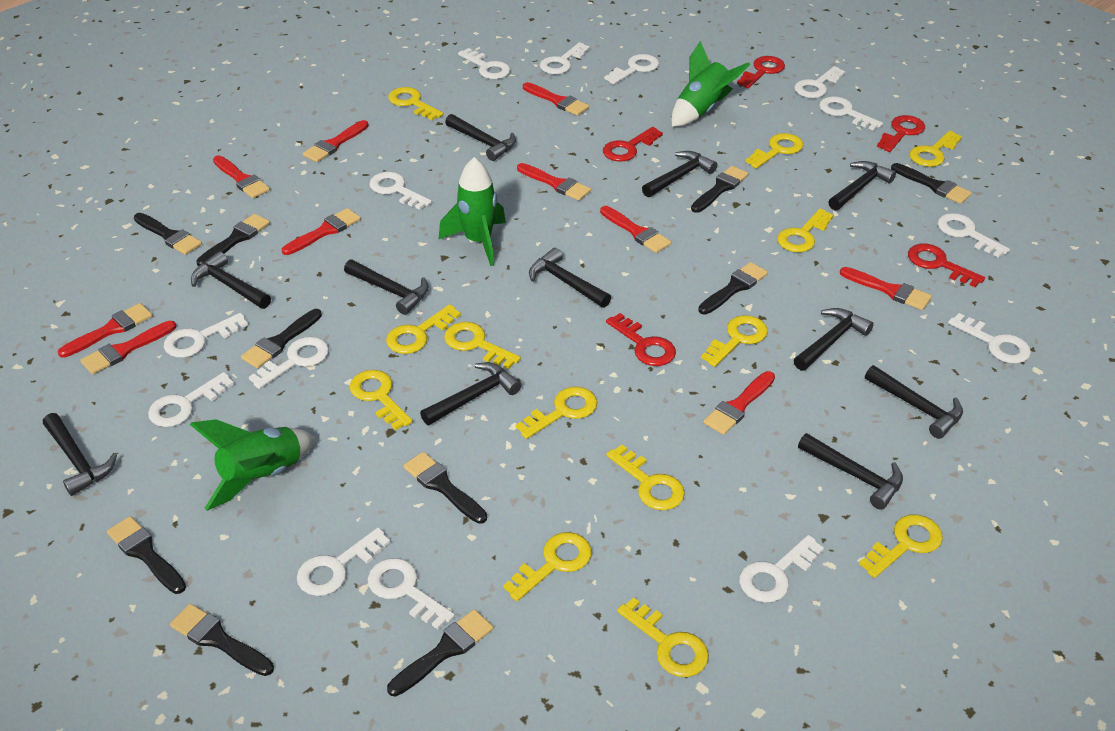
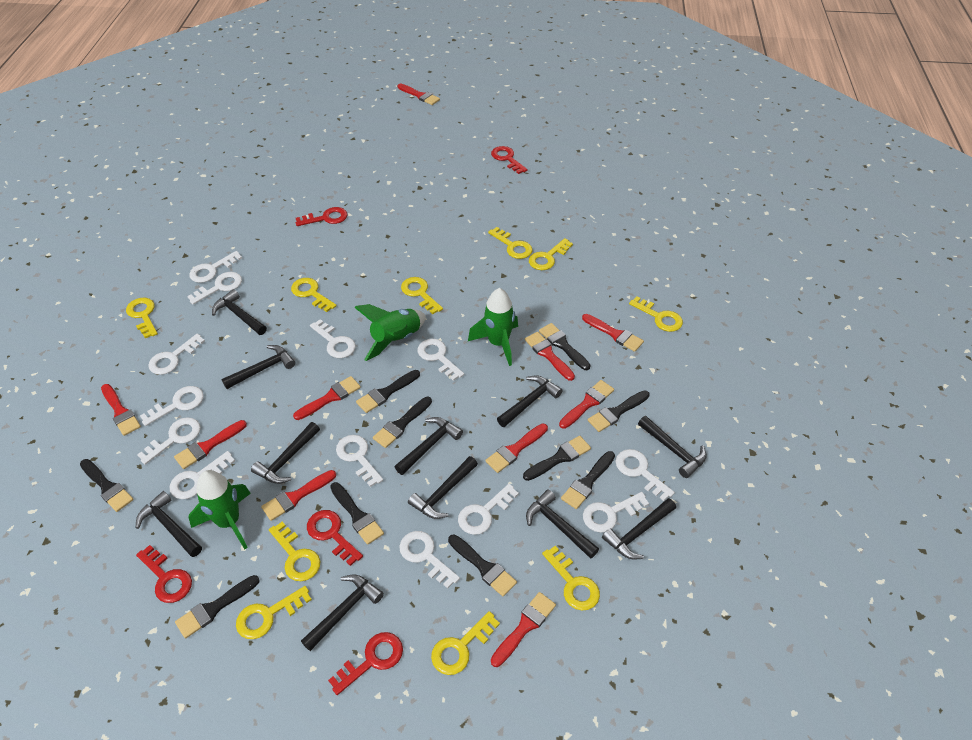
white key: 14 -> 13
yellow key: 13 -> 10

